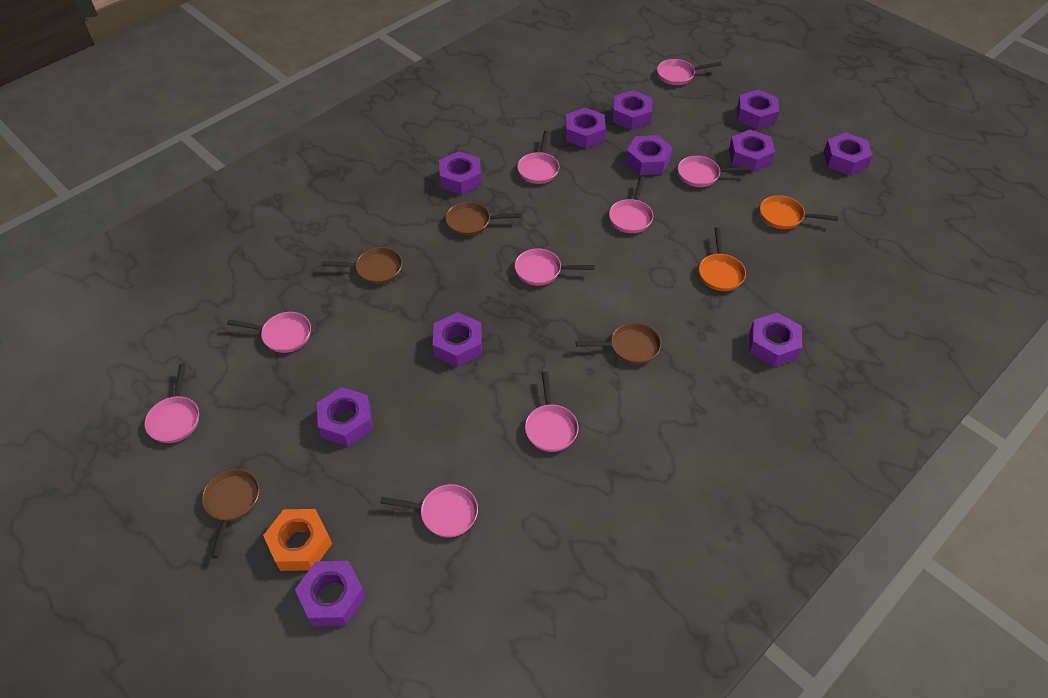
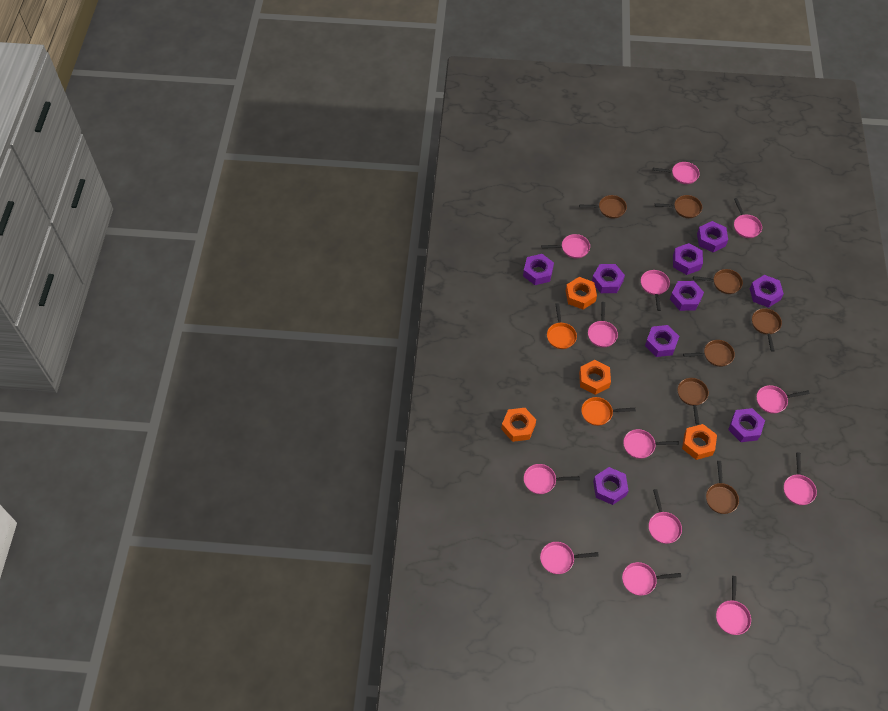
brown pan: 4 -> 7
orange nut: 1 -> 4
pink pan: 9 -> 13
purple nut: 11 -> 9

